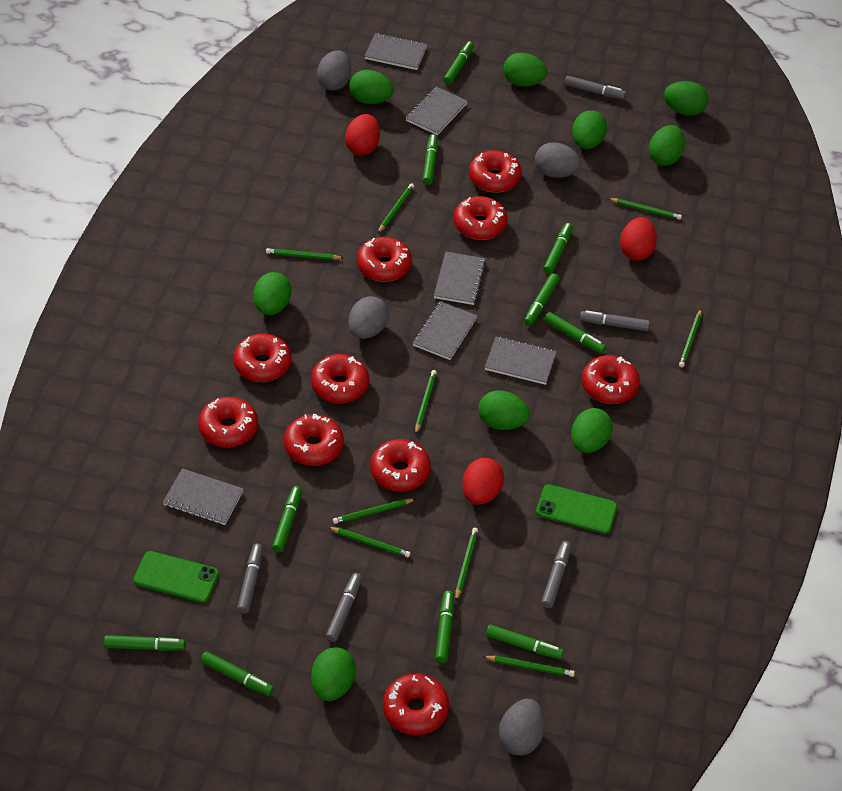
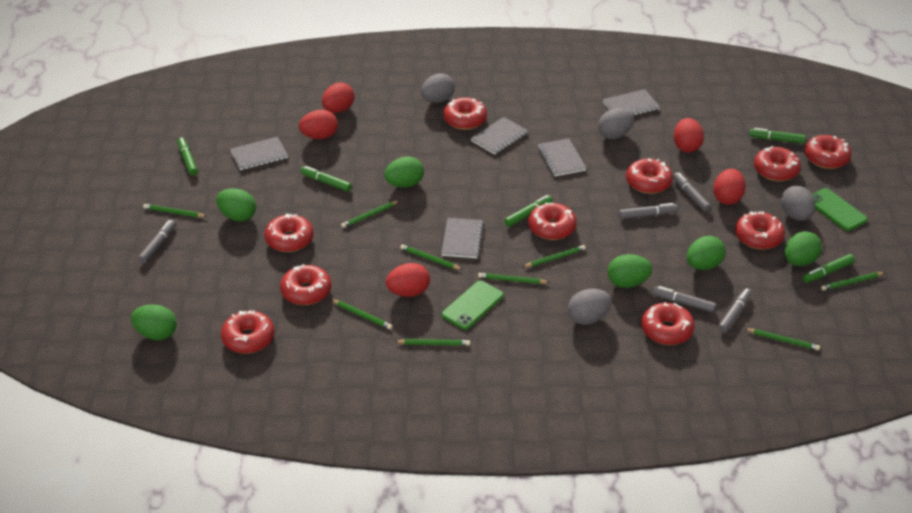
green egg: 9 -> 6
green marker: 10 -> 5
grey notebook: 6 -> 5
red egg: 3 -> 5

